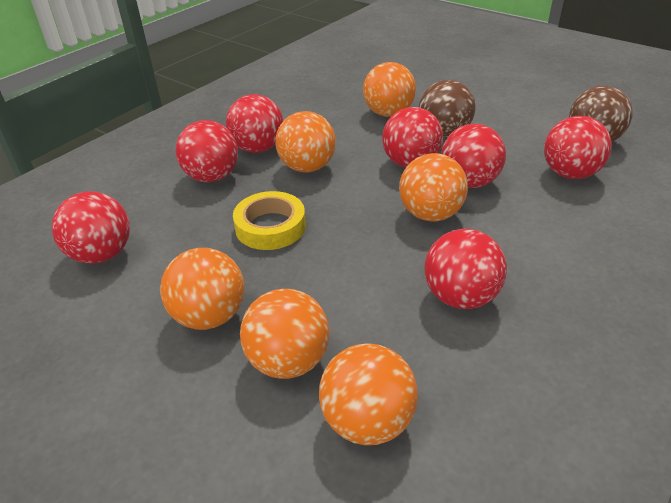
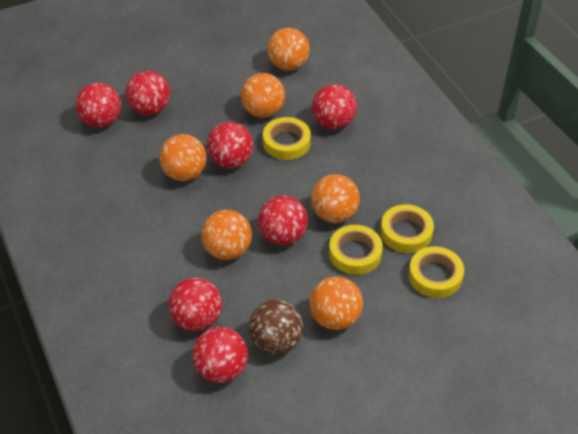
brown ball: 2 -> 1
yellow tape: 1 -> 4

